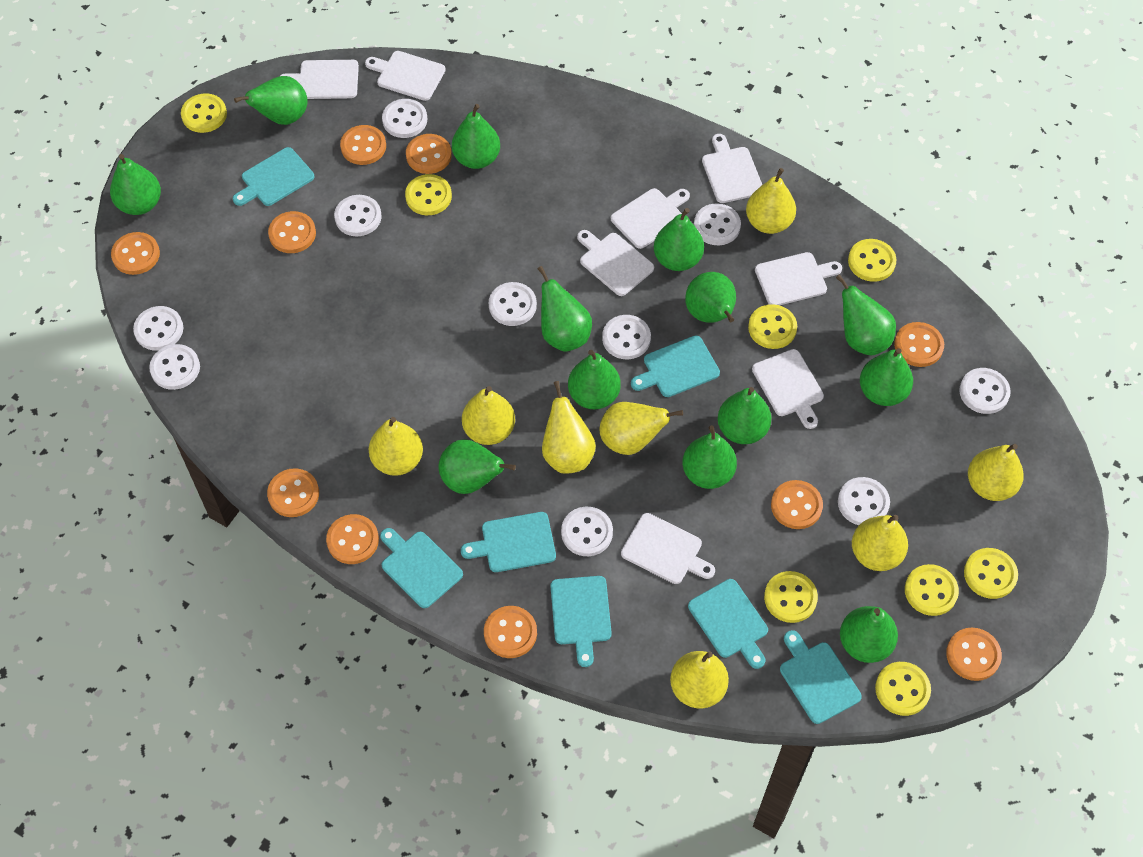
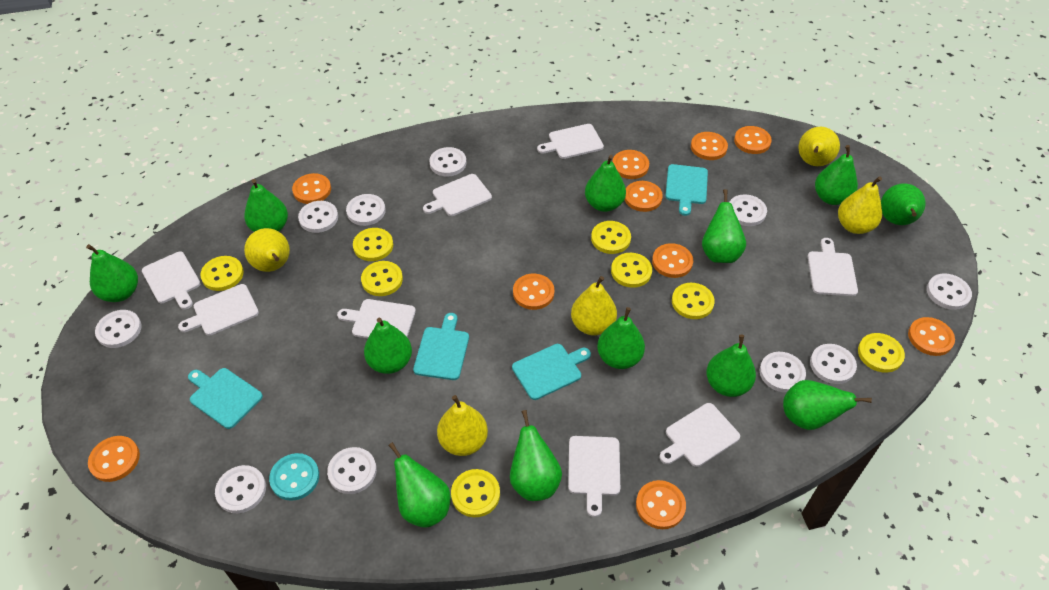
green pear: 13 -> 12
turquoise button: 0 -> 1
turquoise cutting board: 7 -> 4
yellow pear: 8 -> 5

